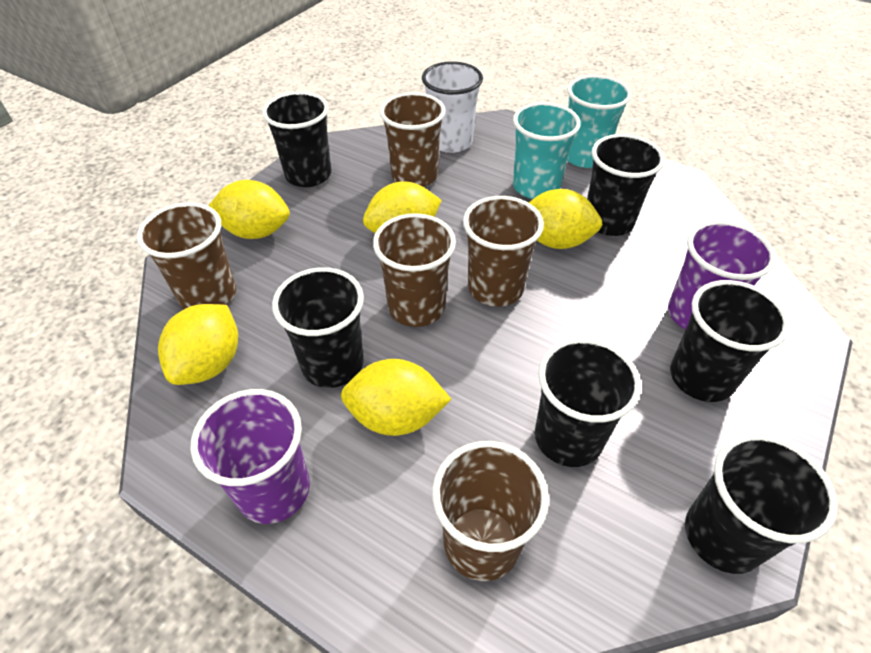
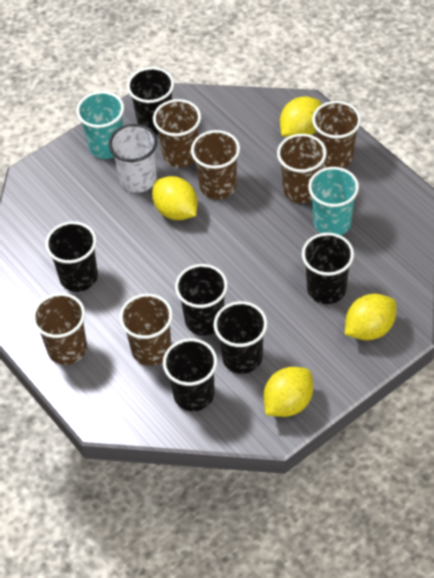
brown cup: 5 -> 6
purple cup: 2 -> 0
yellow lemon: 5 -> 4

